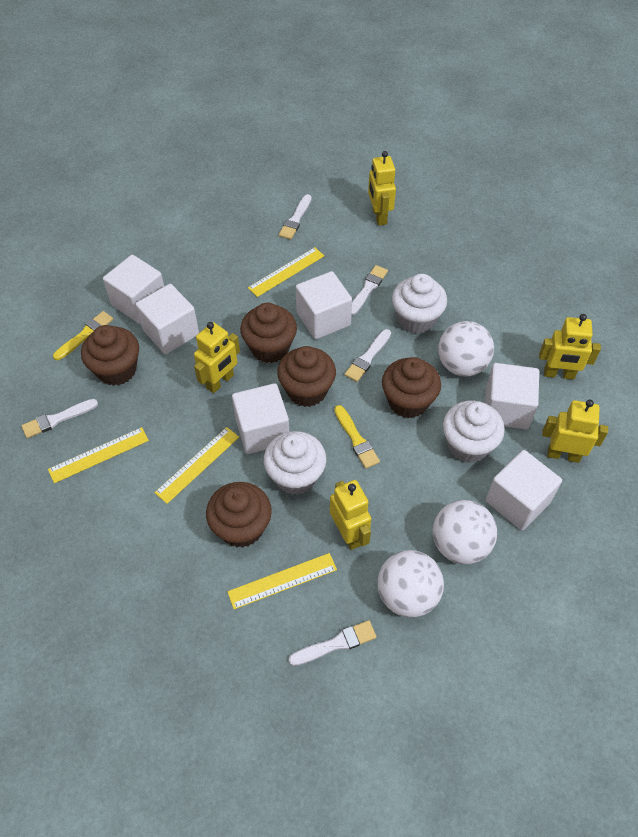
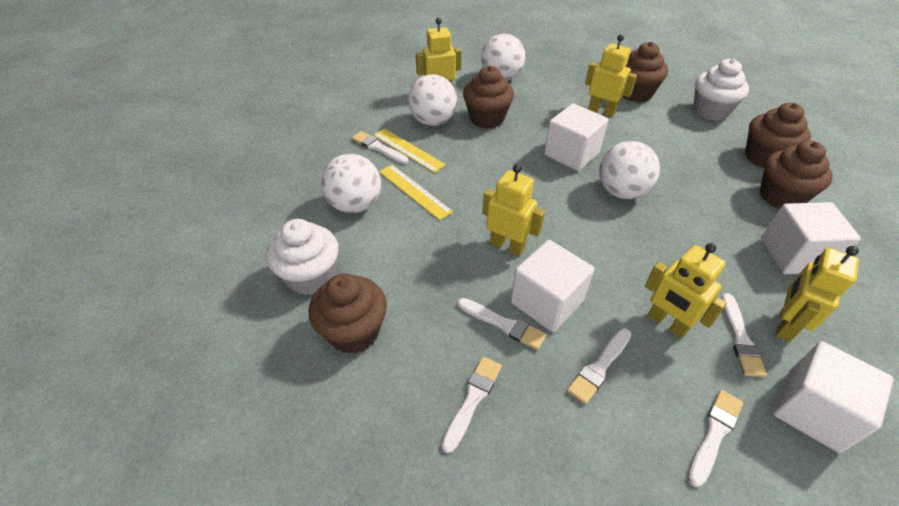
white ball: 3 -> 4
white brush: 5 -> 6
white cube: 6 -> 4
white cupcake: 3 -> 2
yellow brush: 2 -> 0
yellow ruler: 4 -> 2

